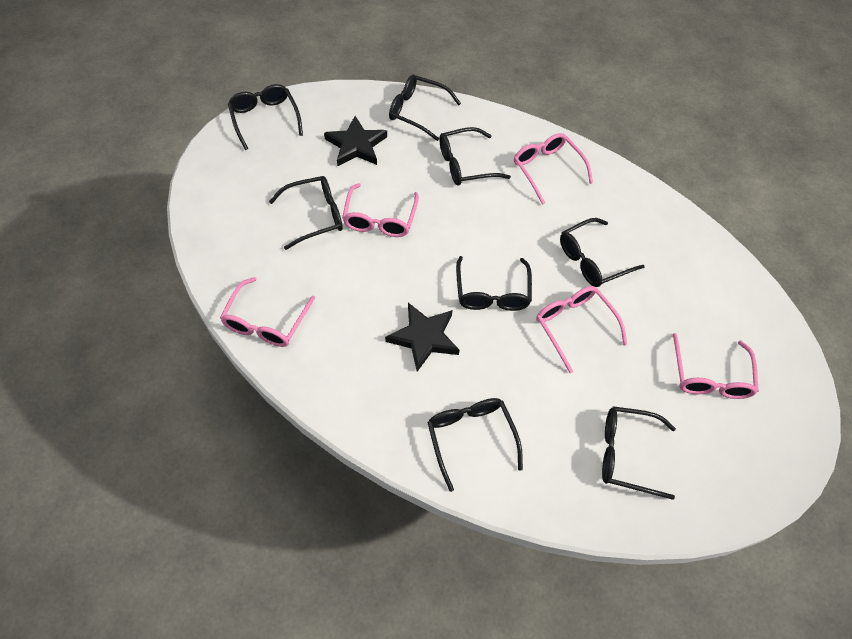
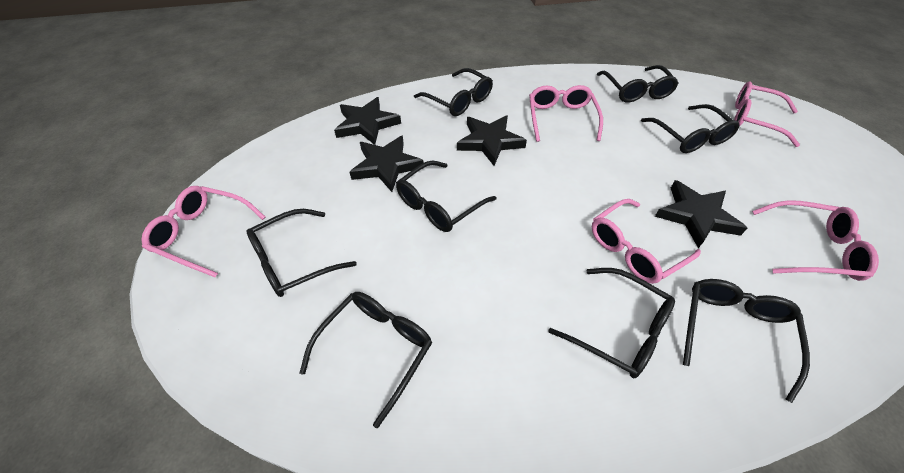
black star: 2 -> 4

